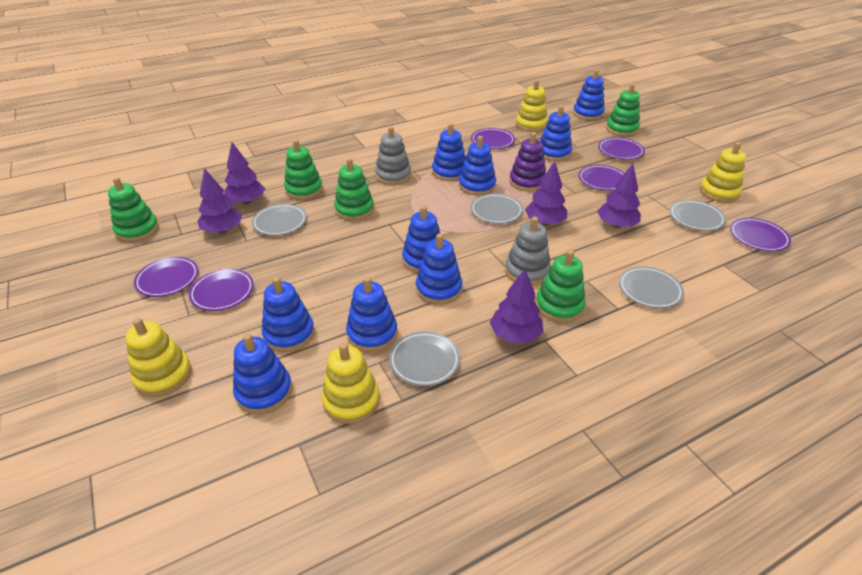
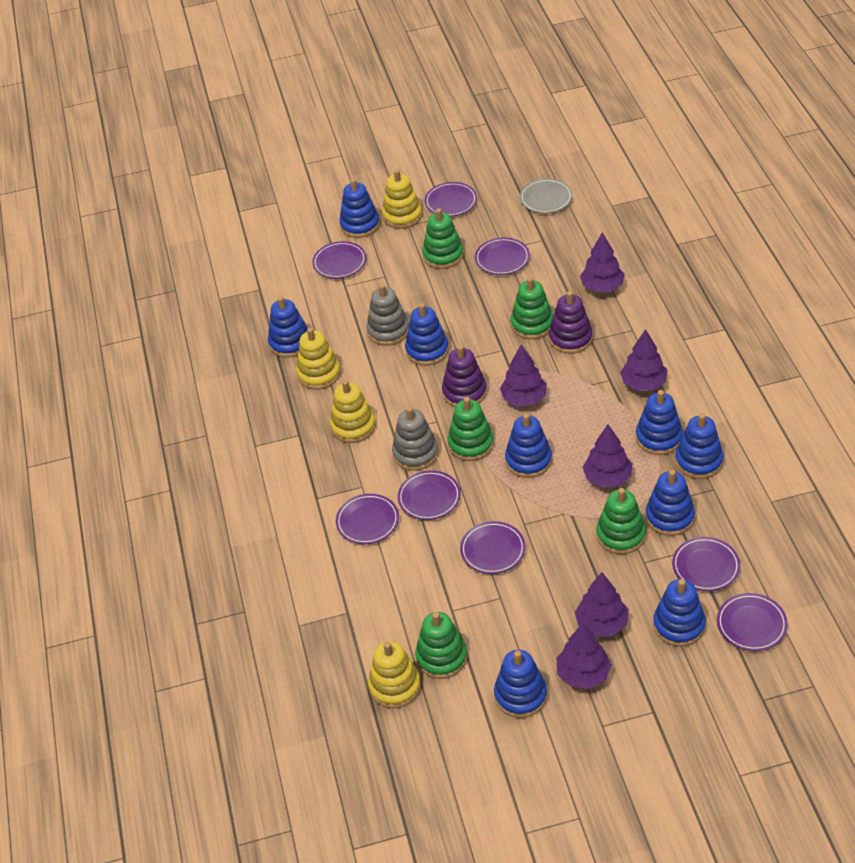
grey plate: 5 -> 1
purple plate: 6 -> 8
purple stacking toy: 1 -> 2
purple tree: 5 -> 6

